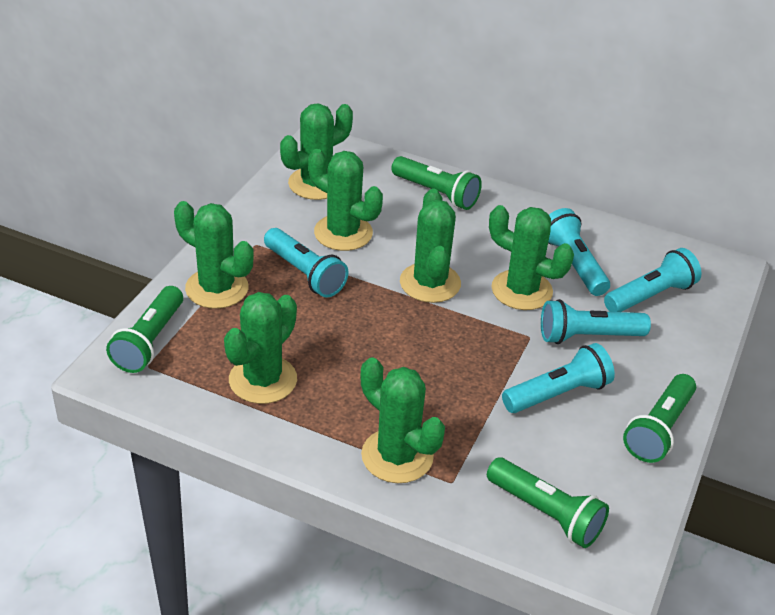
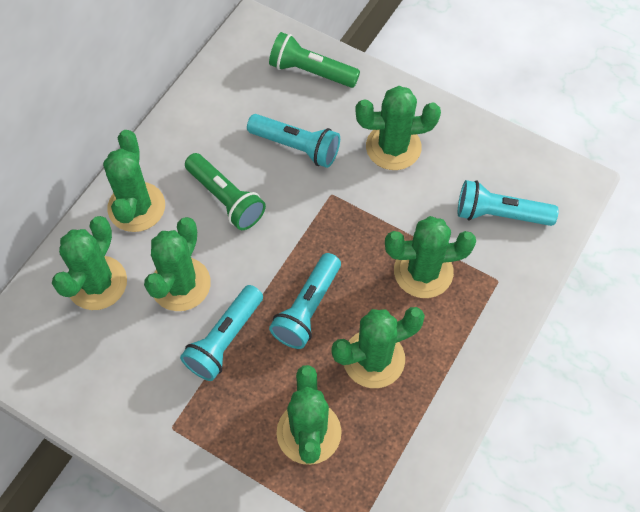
green flashlight: 4 -> 2
turquoise flashlight: 5 -> 4

